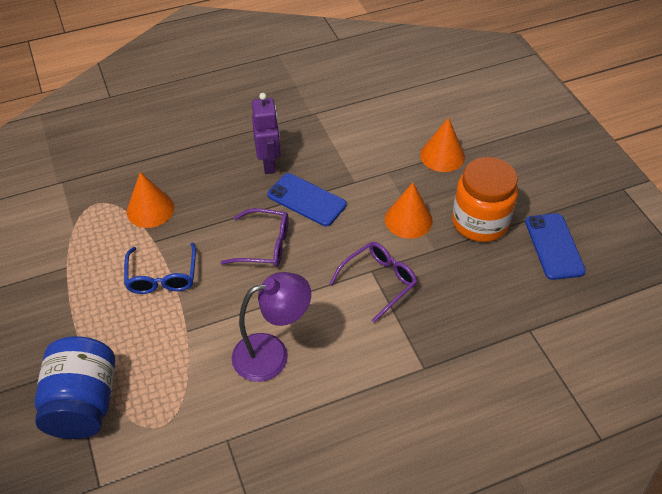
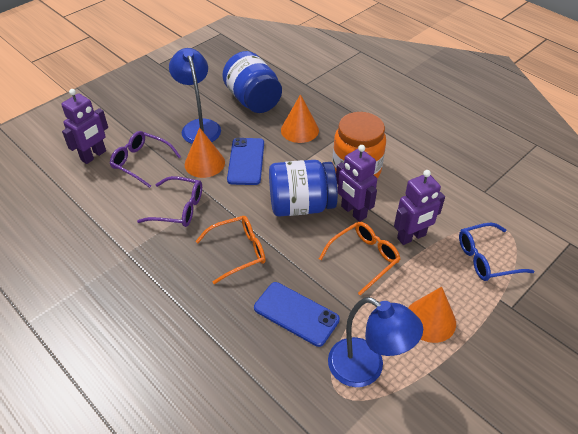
blue jar: 1 -> 2
blue lamp: 0 -> 2
orange glasses: 0 -> 2
purple lamp: 1 -> 0
purple robot: 1 -> 3

